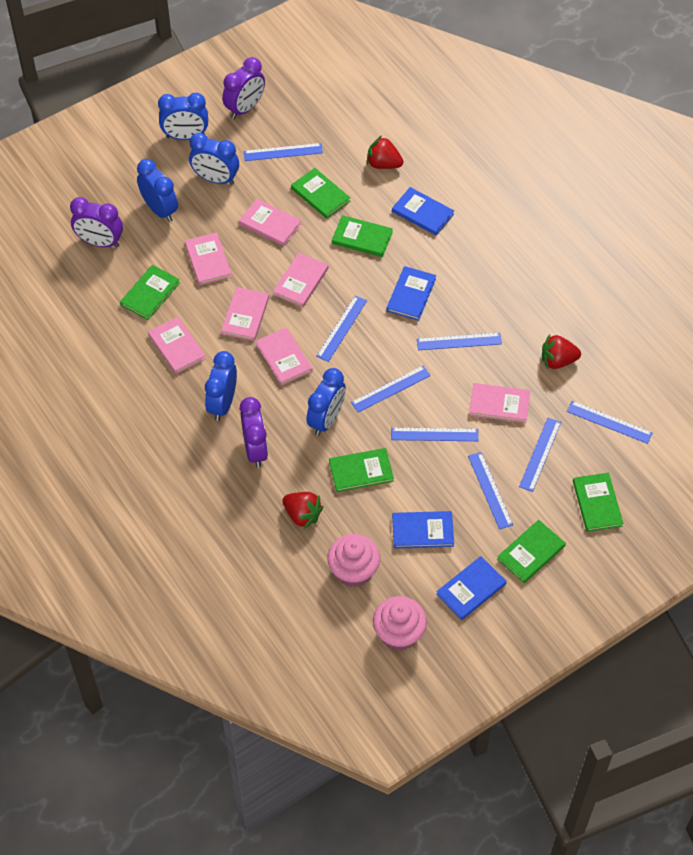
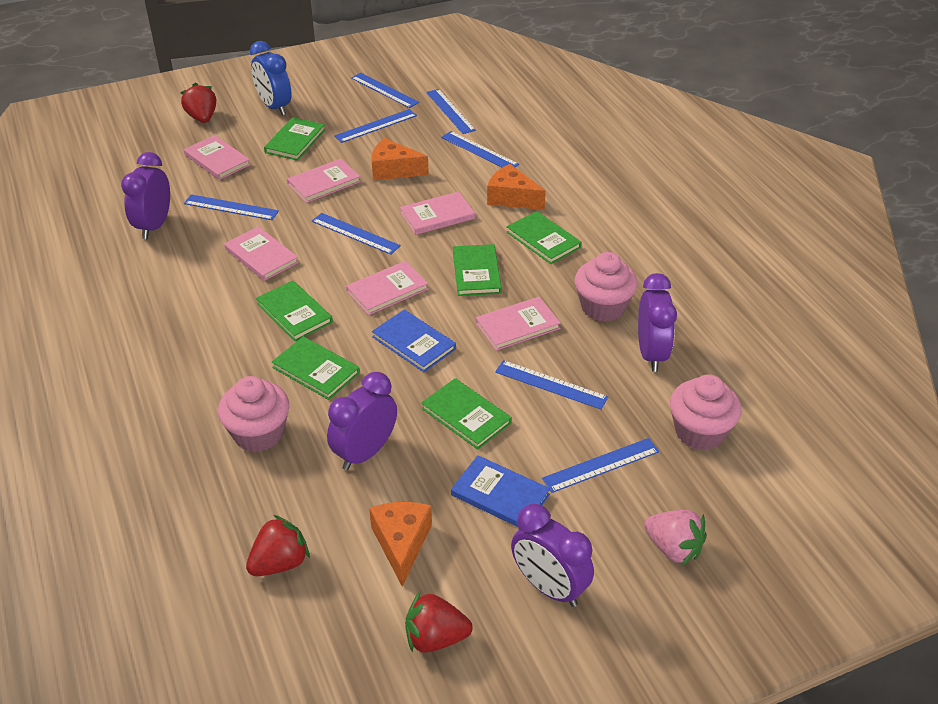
blue book: 4 -> 2
blue clock: 5 -> 1
orange cheese: 0 -> 3
pink book: 7 -> 6
pink cupcake: 2 -> 3
pink strawberry: 0 -> 1
purple clock: 3 -> 4

